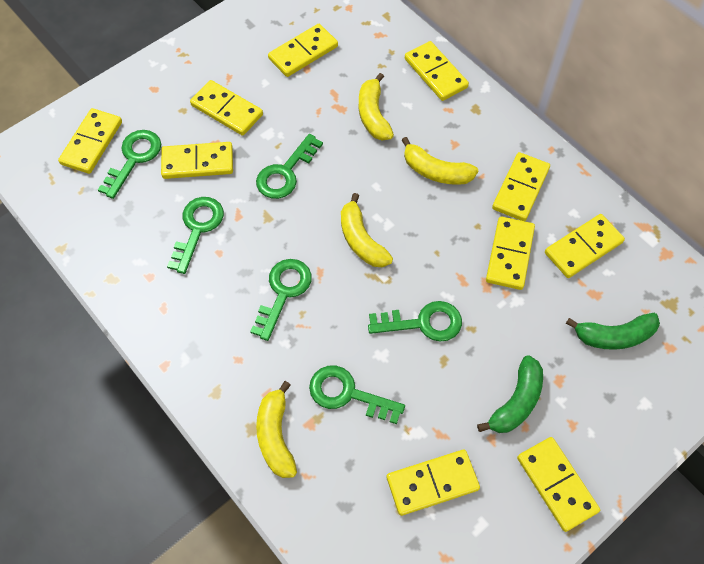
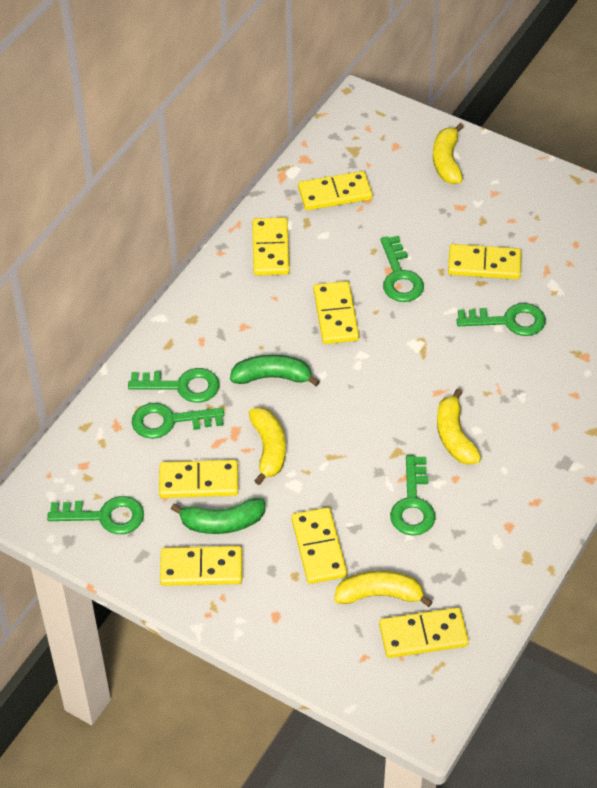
yellow domino: 10 -> 8

